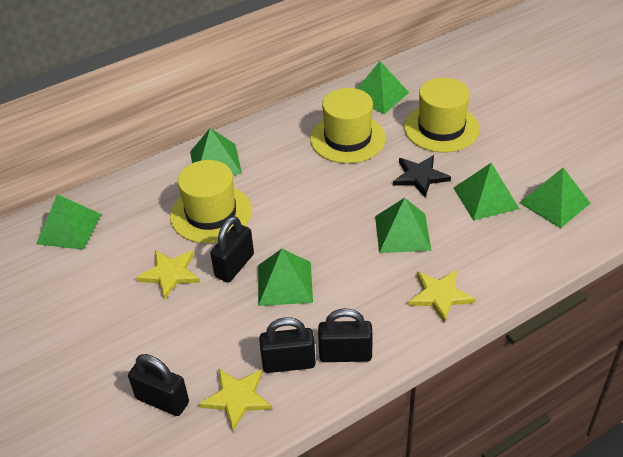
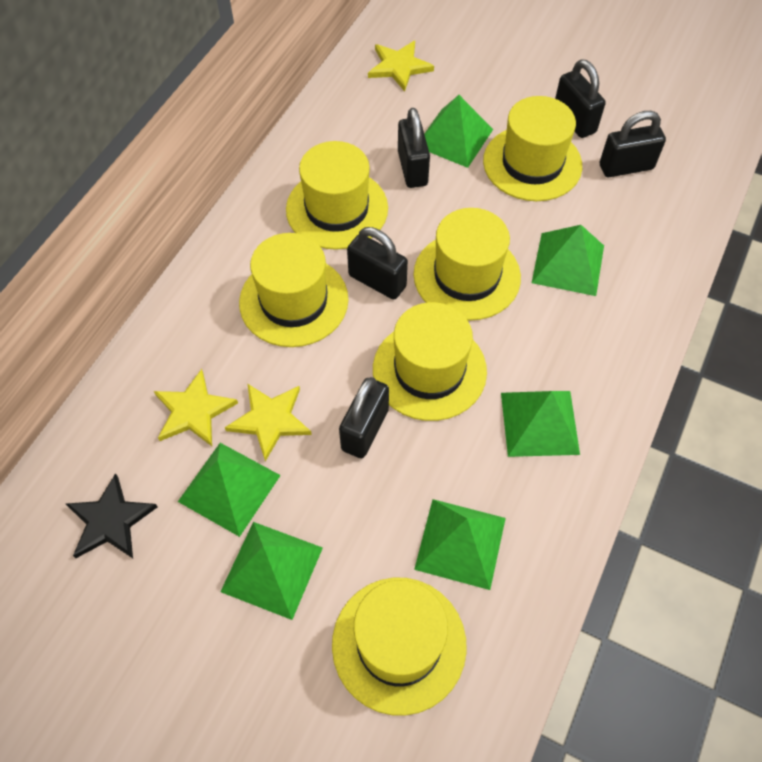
black padlock: 4 -> 5
green pyramid: 7 -> 6
yellow hat: 3 -> 6

